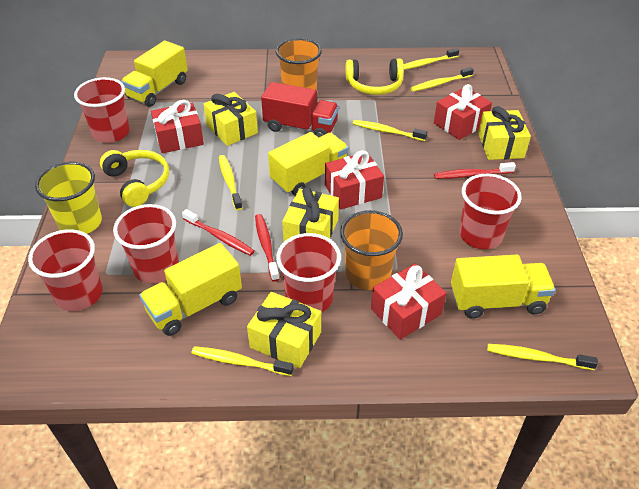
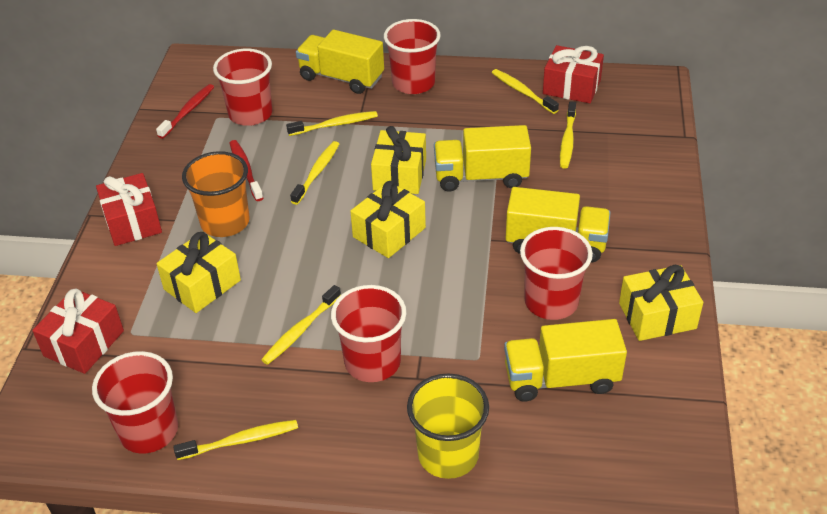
orange cup: 2 -> 1
red gift: 4 -> 3
red toothbrush: 3 -> 2
red truck: 1 -> 0
yellow headphones: 2 -> 0

